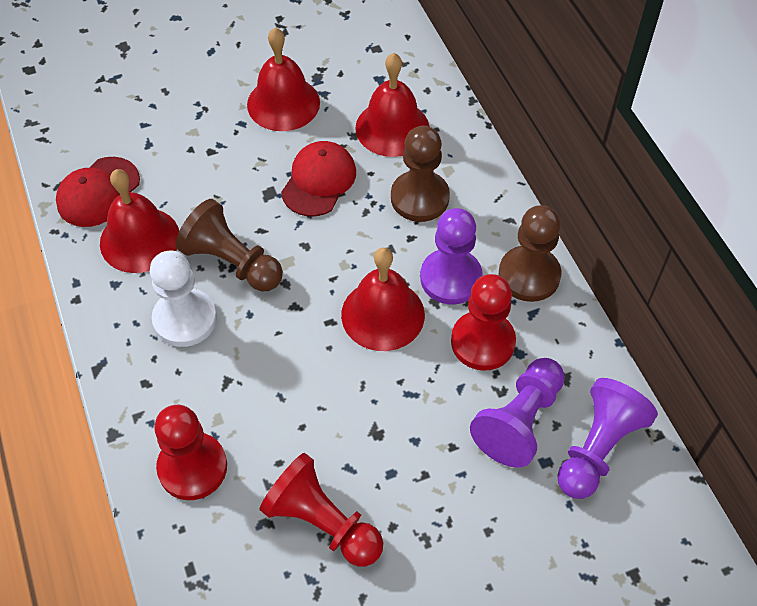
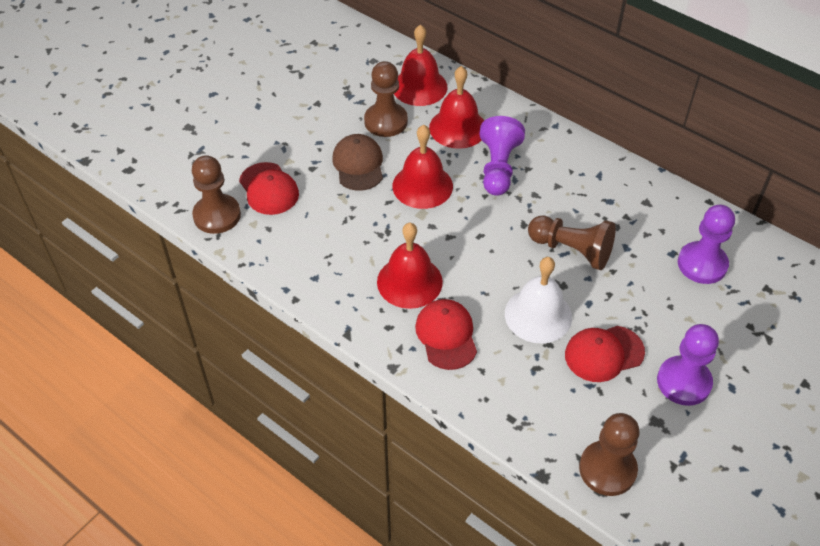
brown cap: 0 -> 1
brown pawn: 3 -> 4
red cap: 2 -> 3
red pawn: 3 -> 0
white bell: 0 -> 1
white pawn: 1 -> 0

